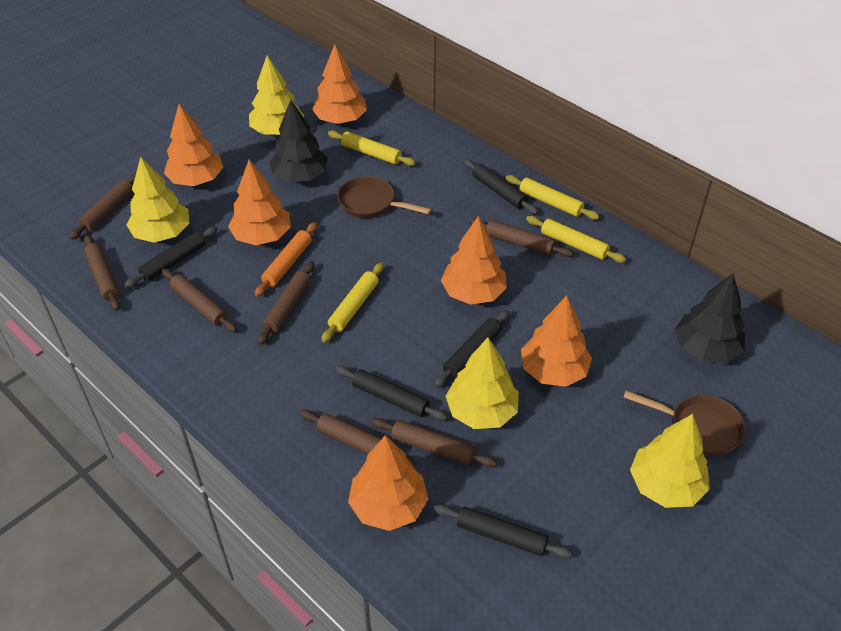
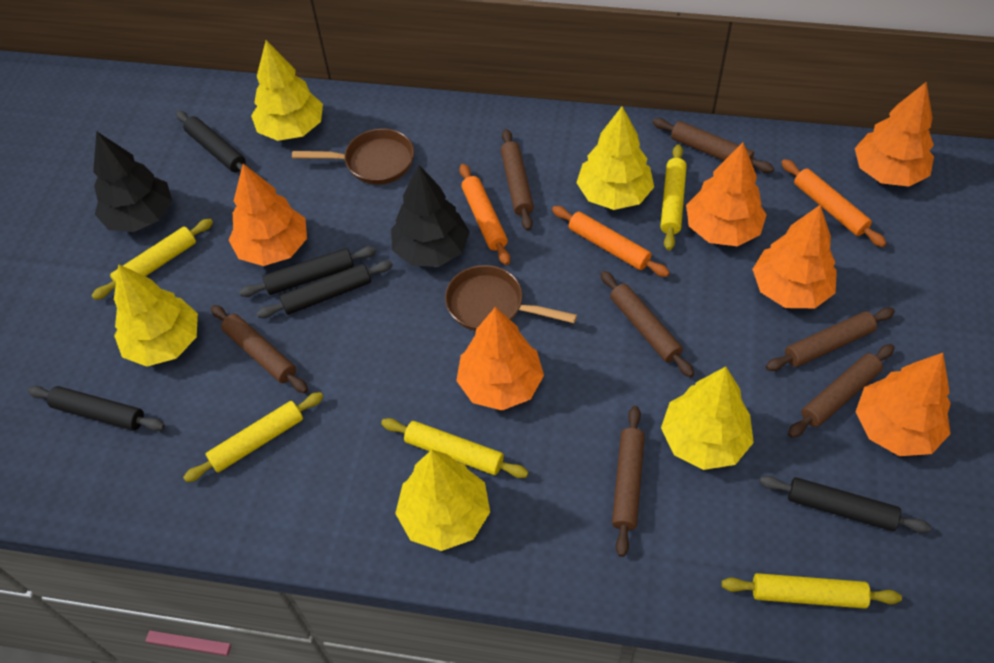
orange rolling pin: 1 -> 3
yellow rolling pin: 4 -> 5
yellow tree: 4 -> 5

